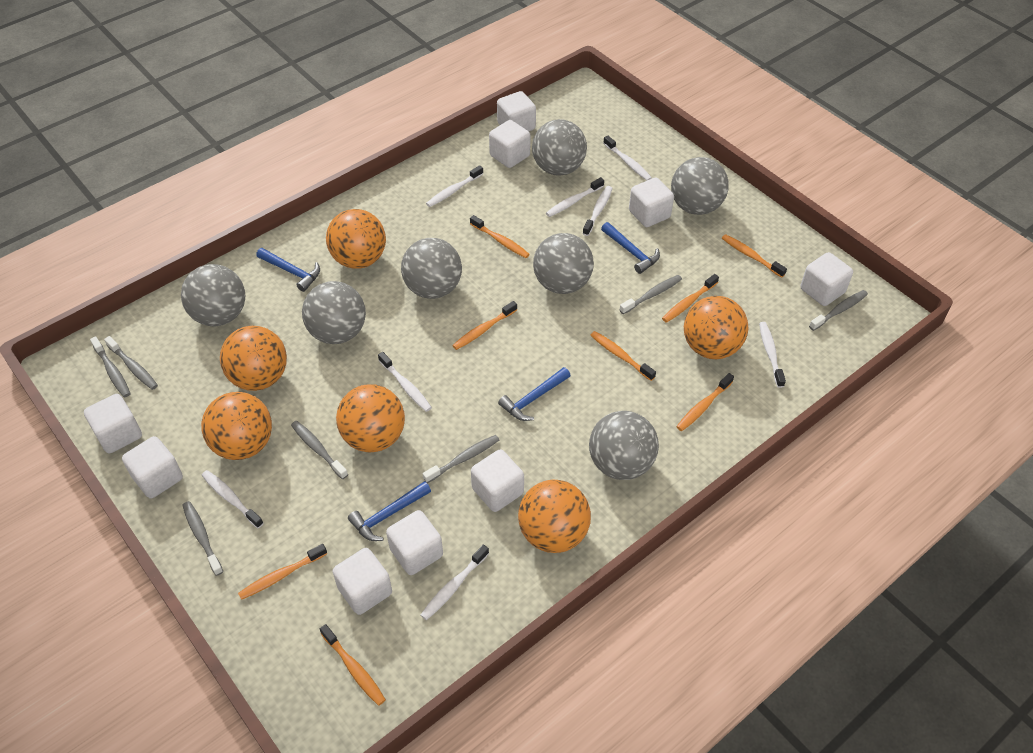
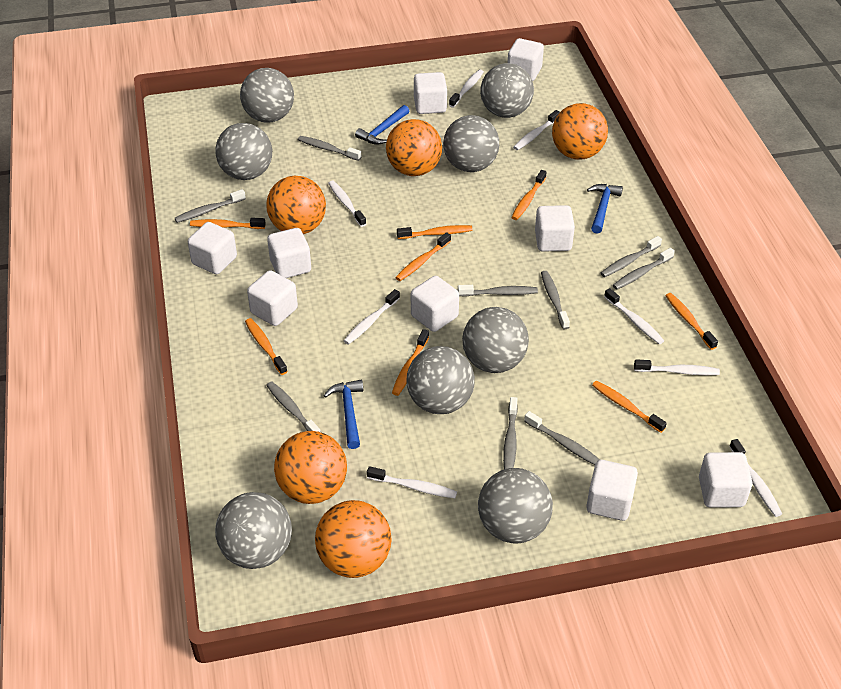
blue hammer: 4 -> 3
grey ball: 7 -> 8
grey toothbrush: 7 -> 9
orange ball: 6 -> 5

